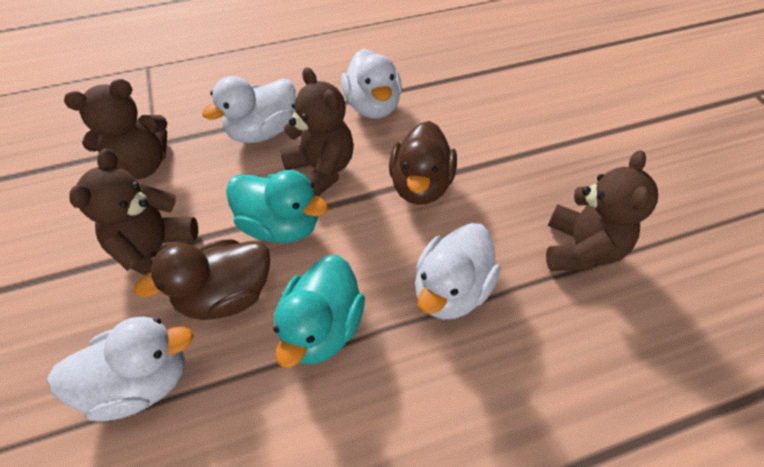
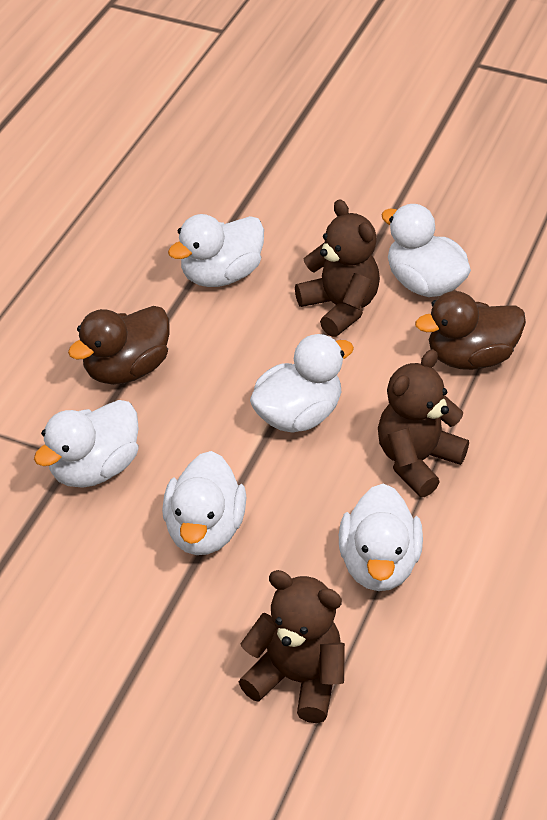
brown teddy bear: 4 -> 3
turquoise duck: 2 -> 0
white duck: 4 -> 6

